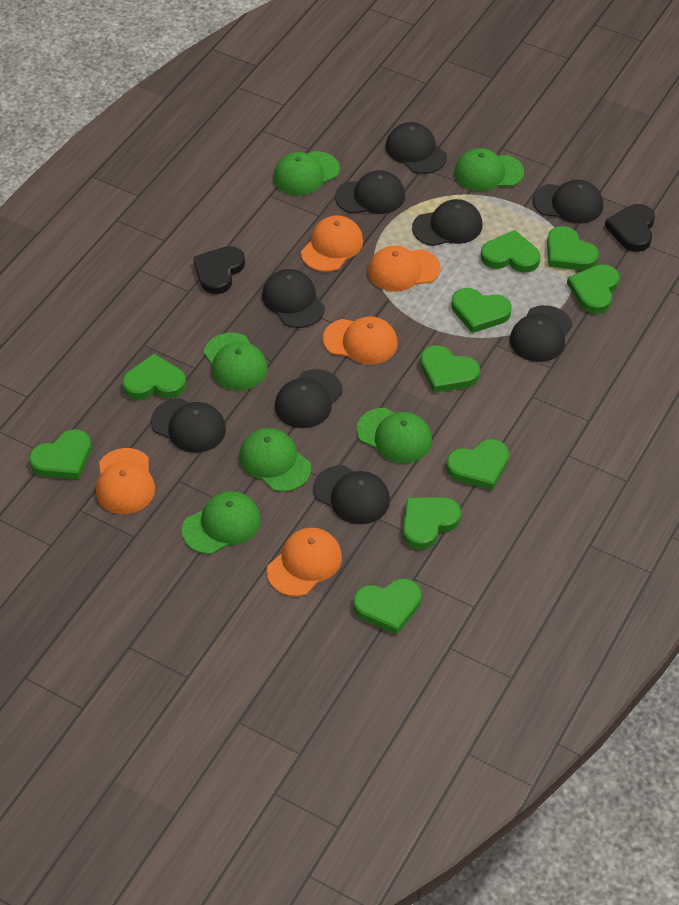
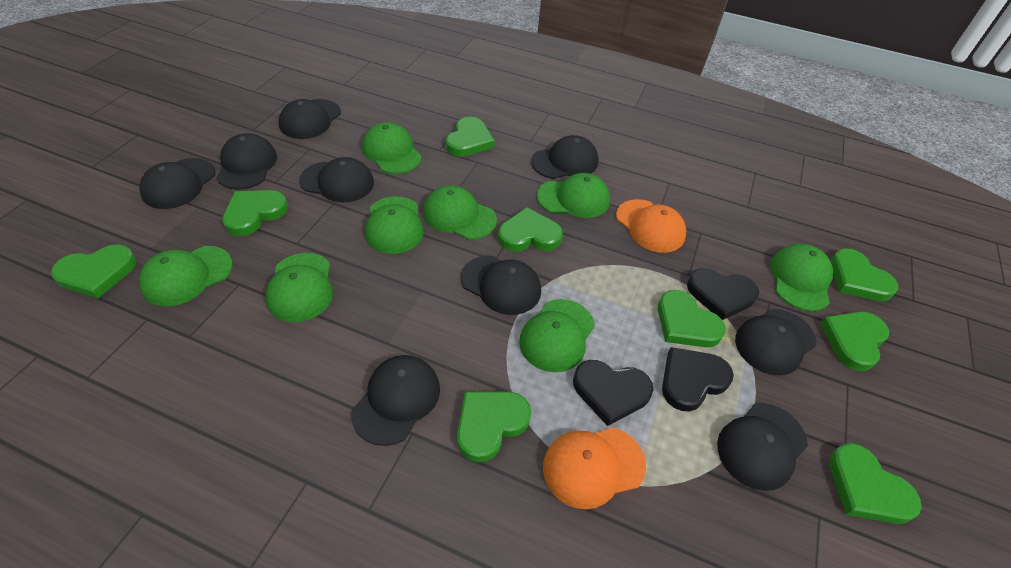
black heart: 2 -> 3
green cap: 6 -> 8
green heart: 10 -> 9
orange cap: 5 -> 2

